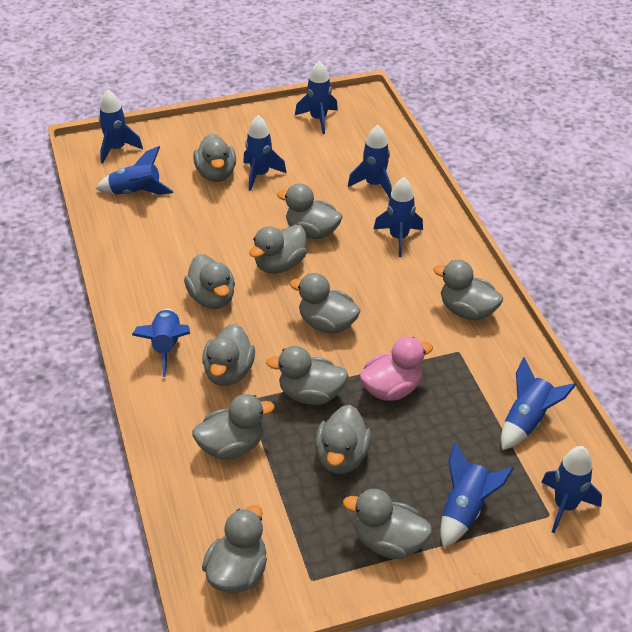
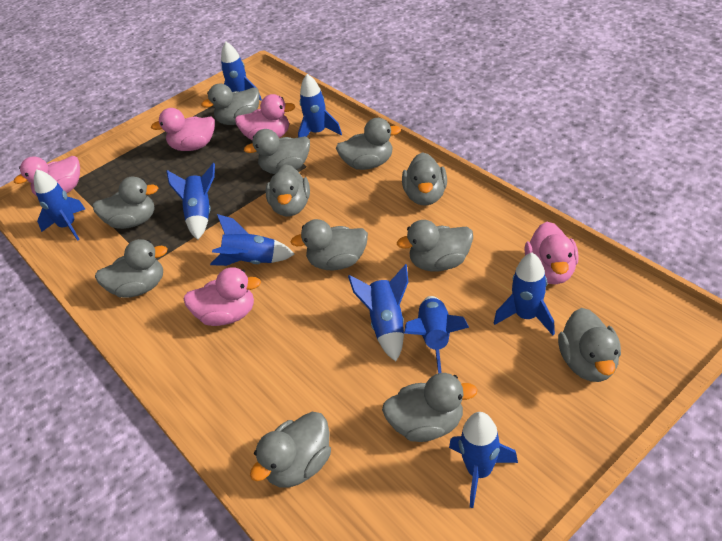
blue rocket: 10 -> 9
pink duck: 1 -> 5

